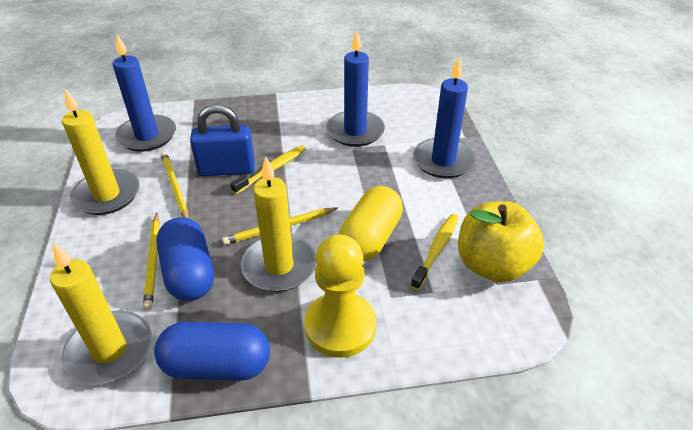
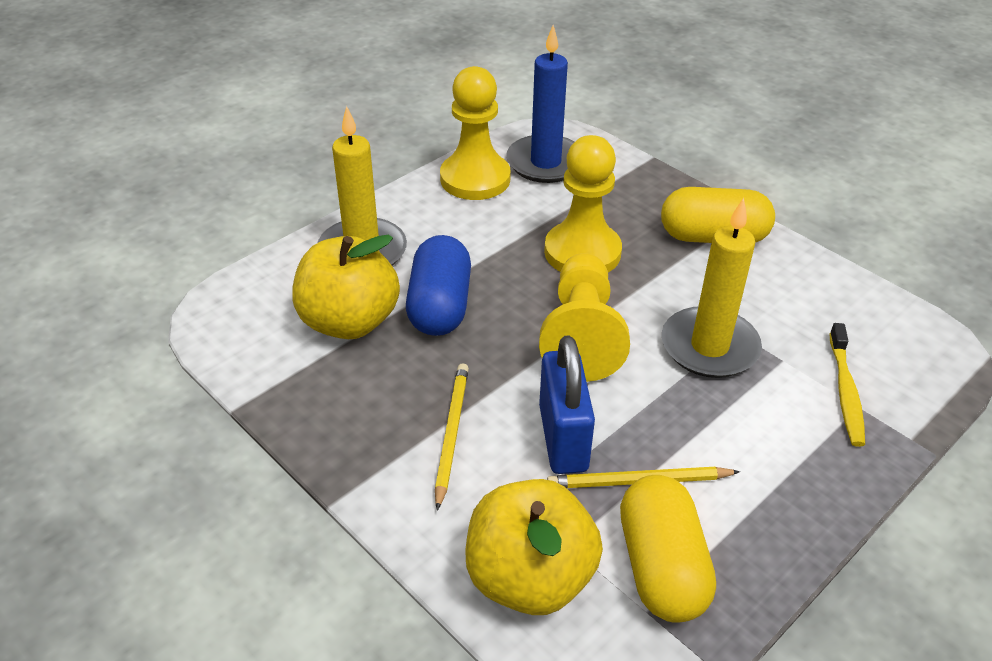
blue candle: 3 -> 1
blue capsule: 2 -> 1
yellow apple: 1 -> 2
yellow candle: 3 -> 2
yellow capsule: 1 -> 2
yellow pawn: 1 -> 3
yellow pencil: 3 -> 2
yellow toothbrush: 2 -> 1

